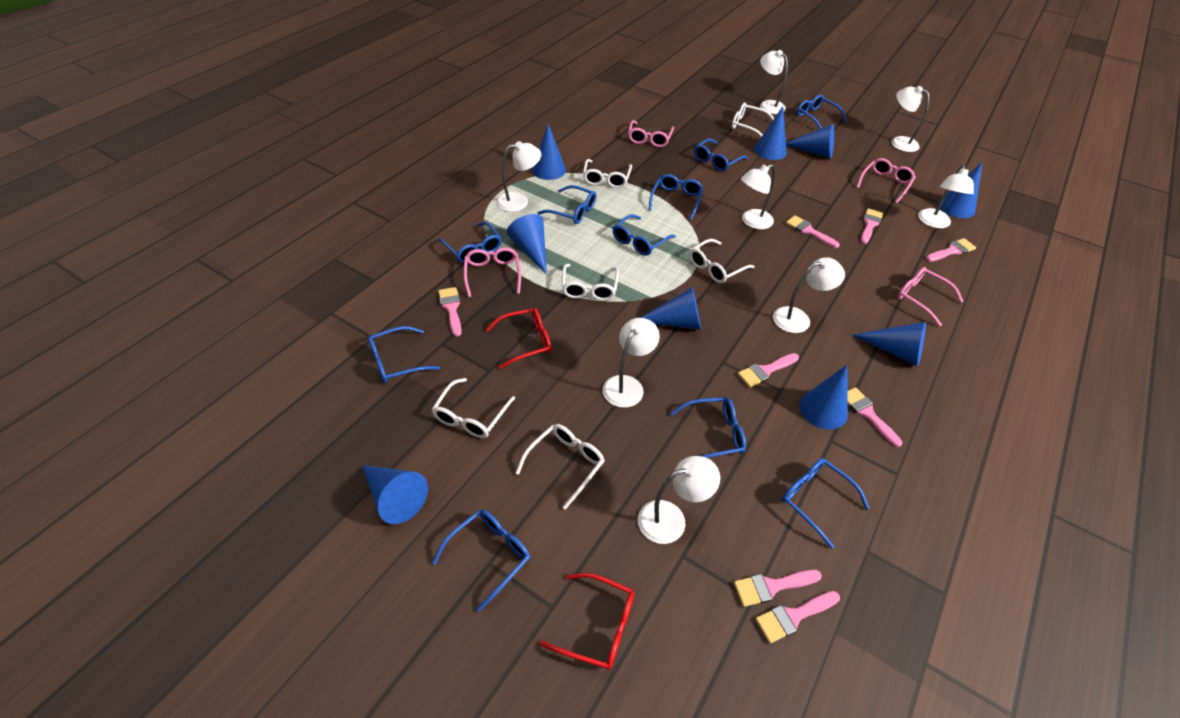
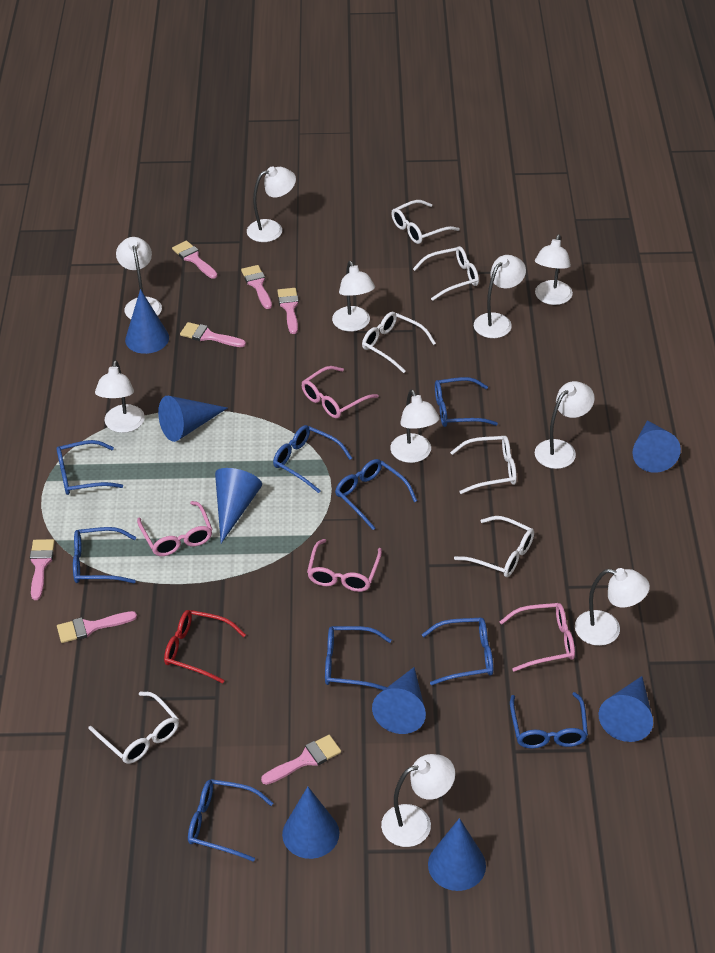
blue cone: 9 -> 8
blue glasses: 10 -> 9
pink brush: 8 -> 7
red glasses: 2 -> 1
white lamp: 8 -> 10

